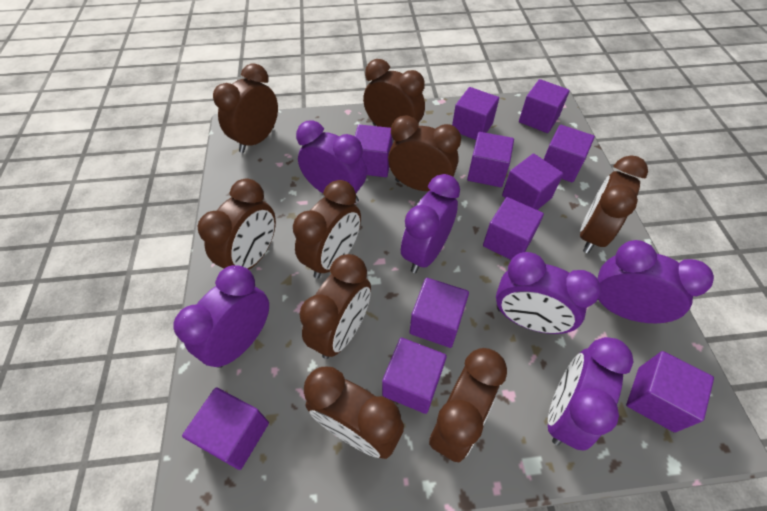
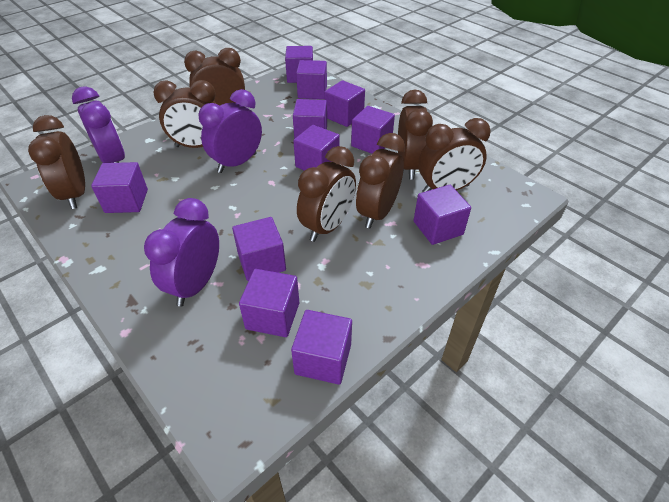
brown clock: 9 -> 7
purple clock: 6 -> 3

